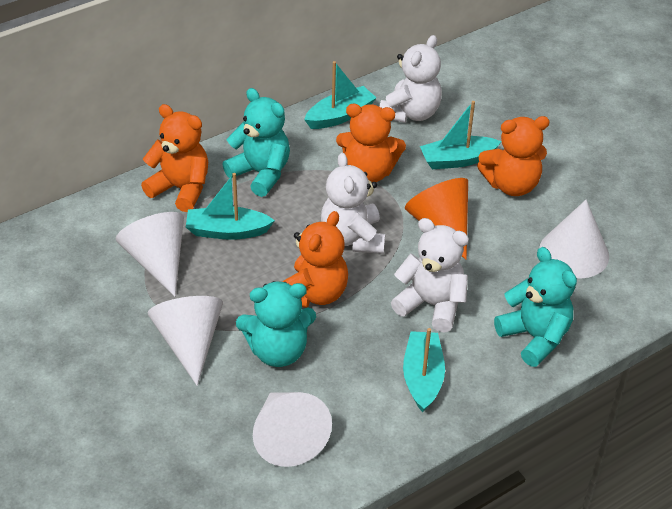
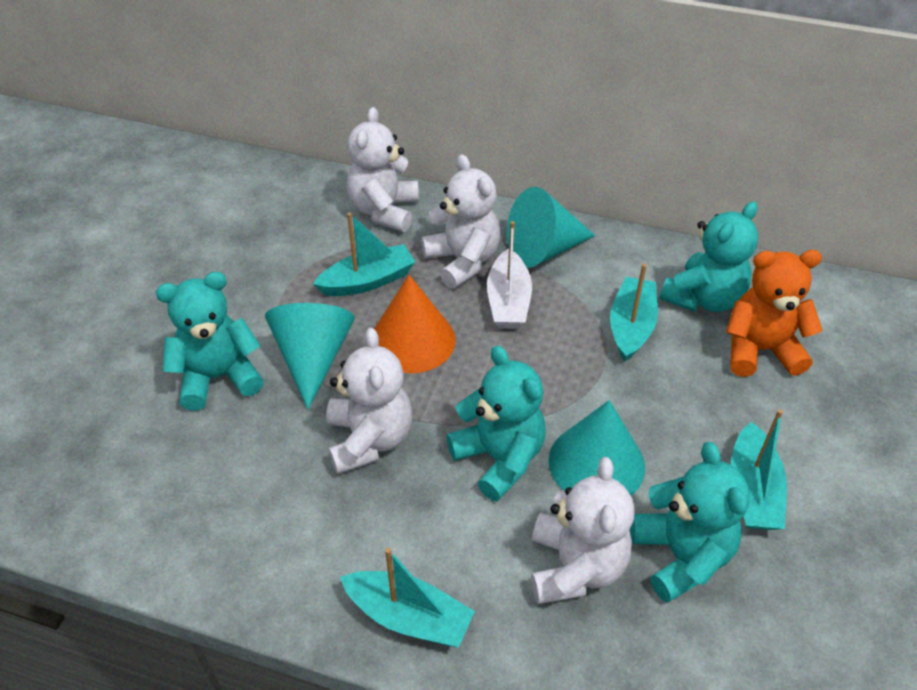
orange teddy bear: 4 -> 1
turquoise cone: 0 -> 3
turquoise teddy bear: 3 -> 4
white boat: 0 -> 1
white cone: 4 -> 0
white teddy bear: 3 -> 4

